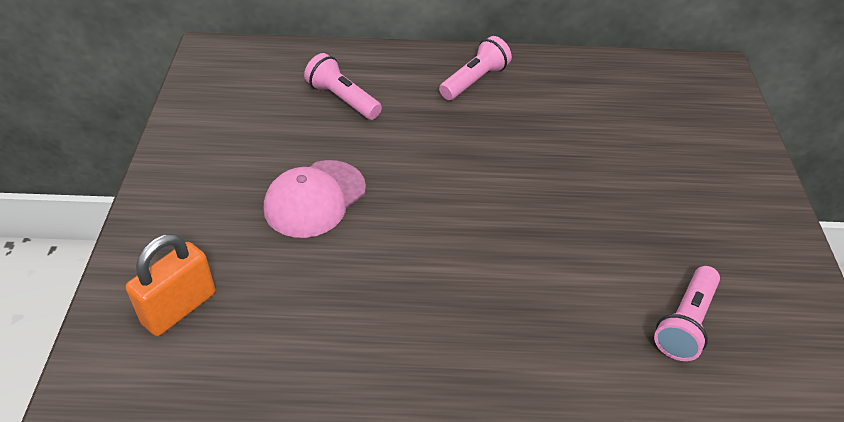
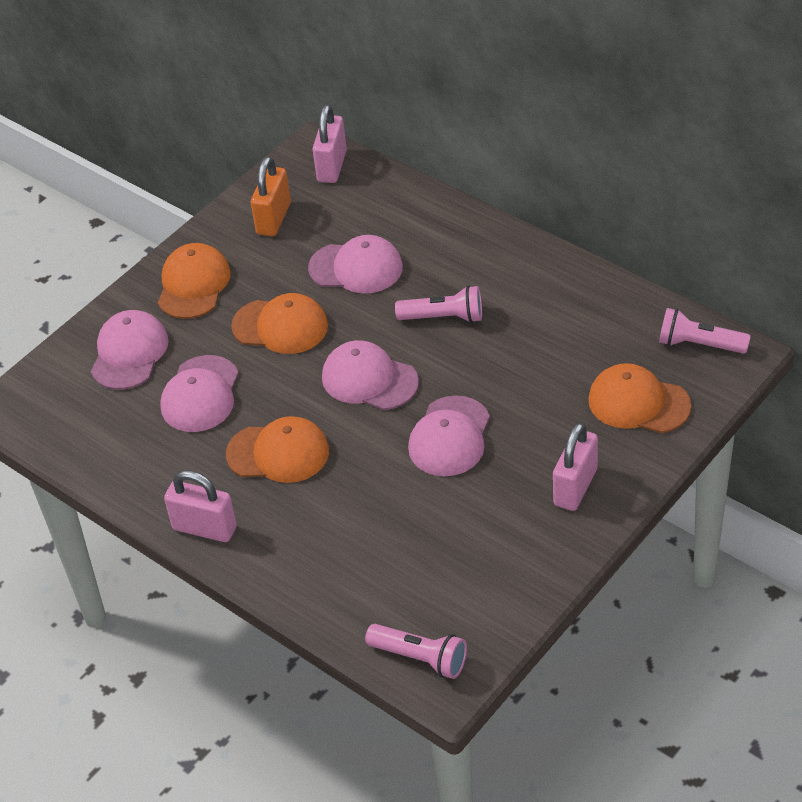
orange cap: 0 -> 4
pink cap: 1 -> 5
pink padlock: 0 -> 3

